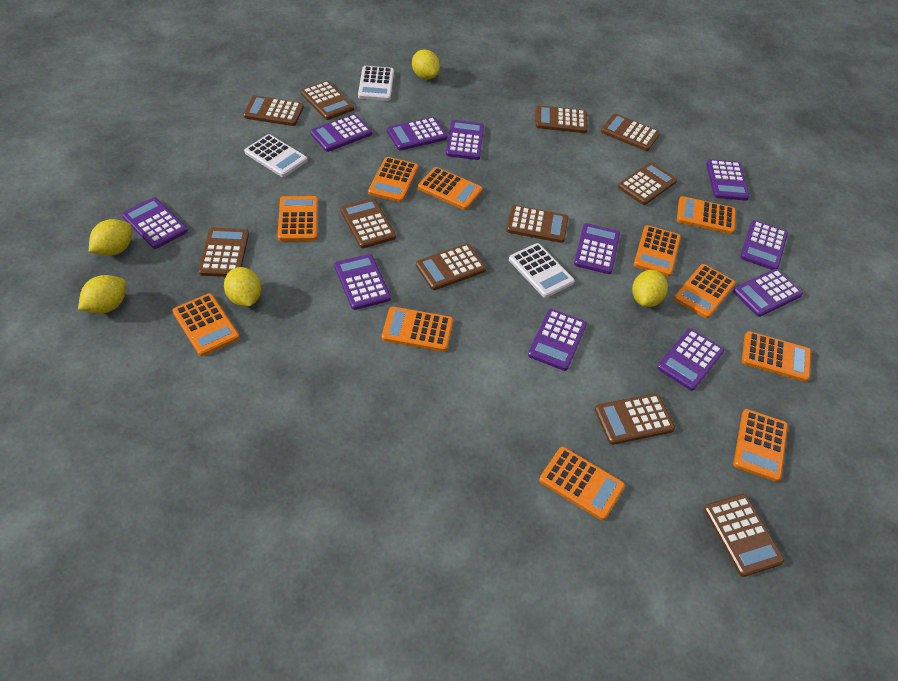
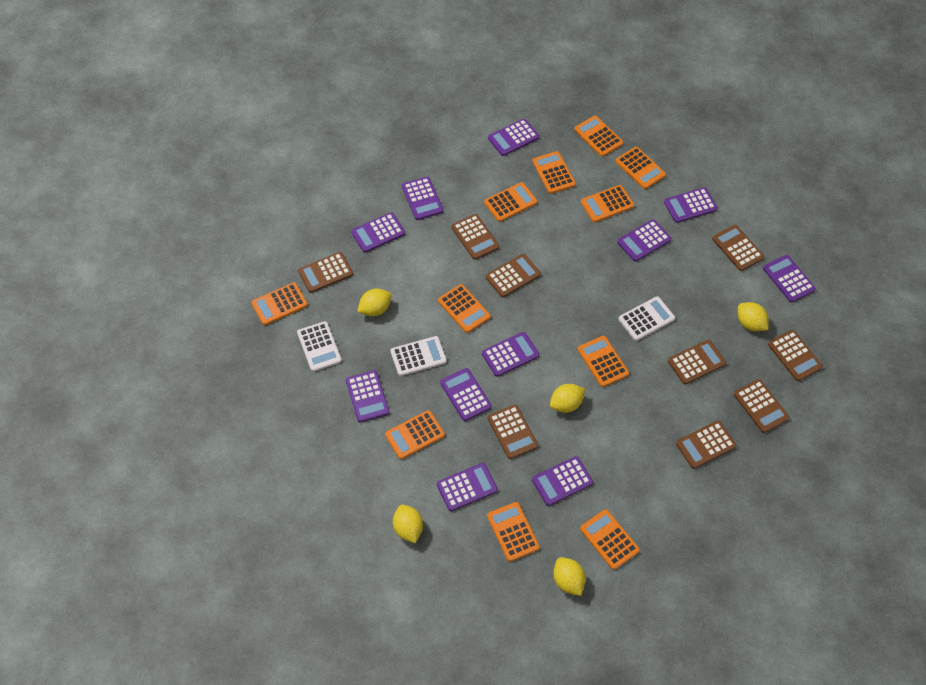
brown calculator: 11 -> 9

